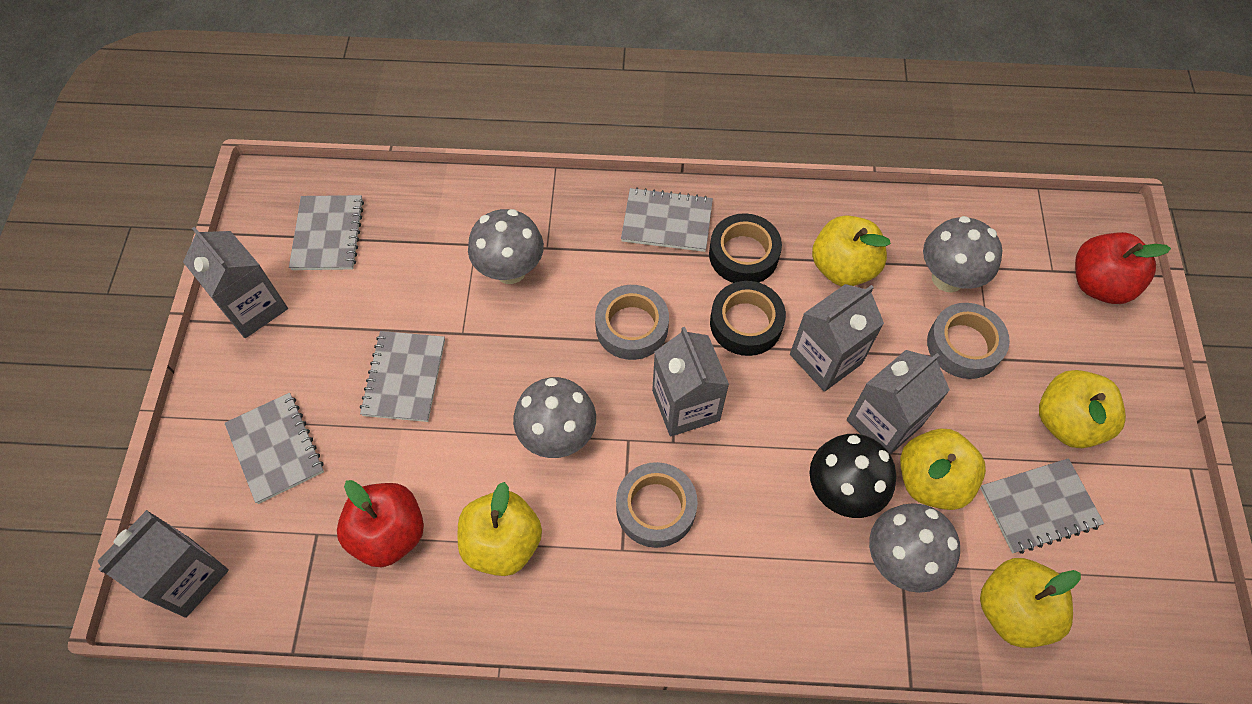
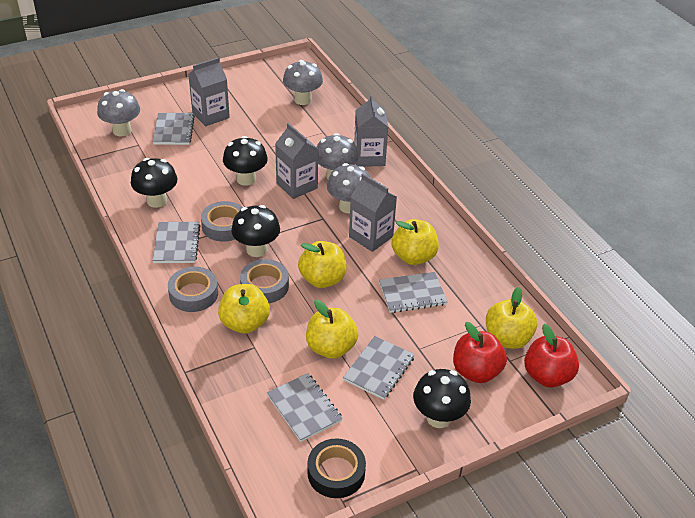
black mushroom: 1 -> 4
black tape: 2 -> 1
grey carton: 5 -> 4

